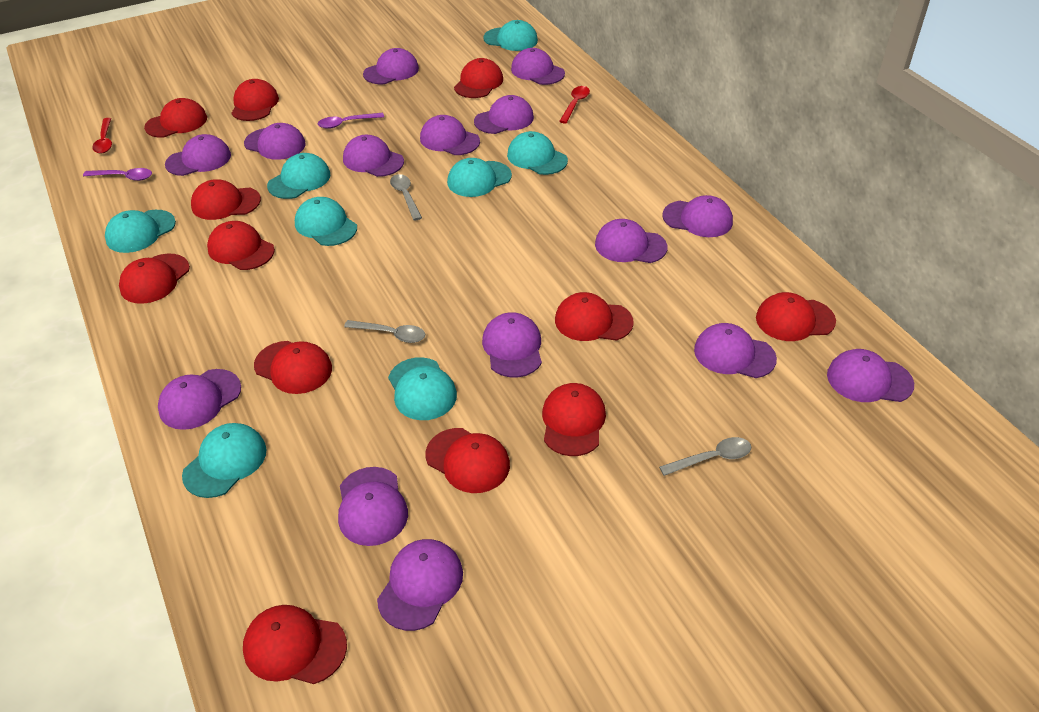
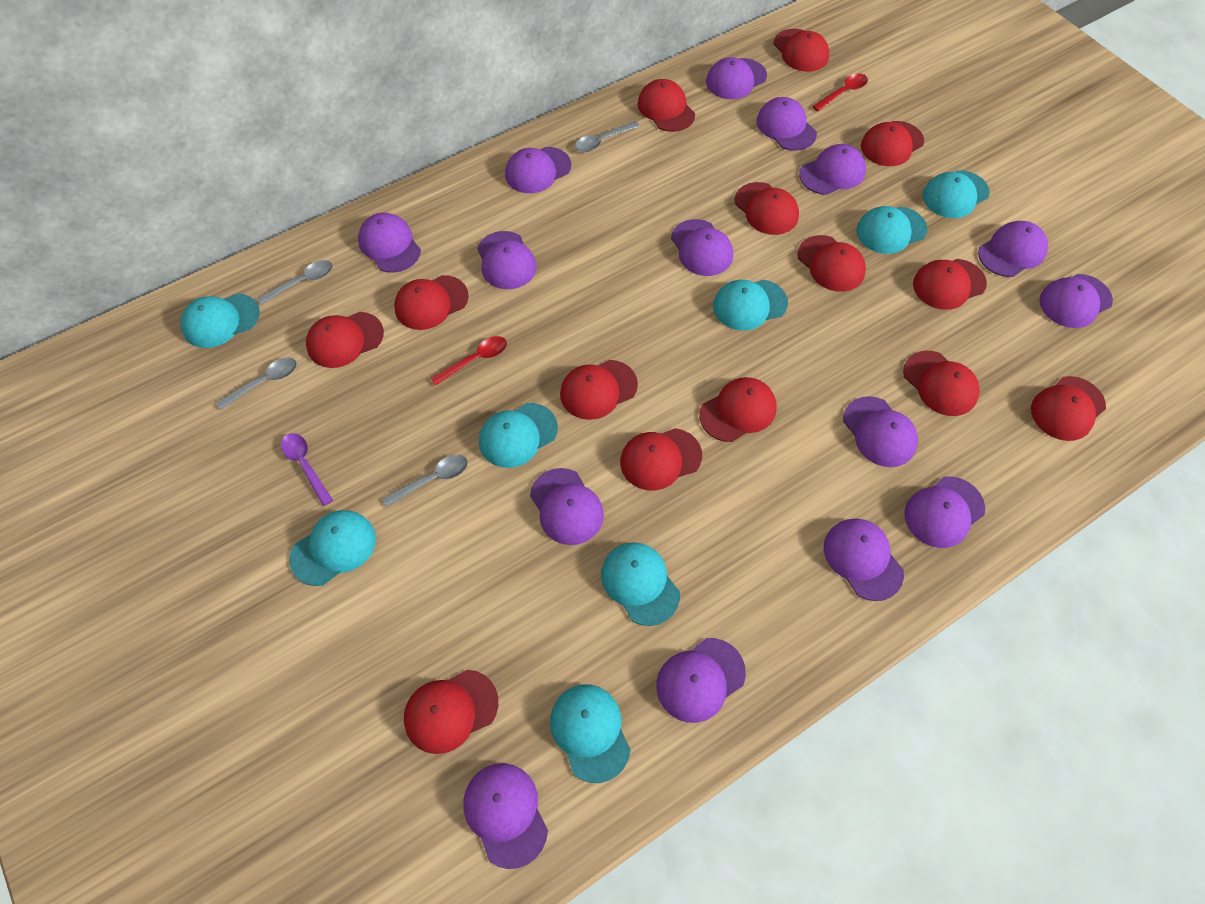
grey spoon: 3 -> 4
purple spoon: 2 -> 1
red cap: 12 -> 14

